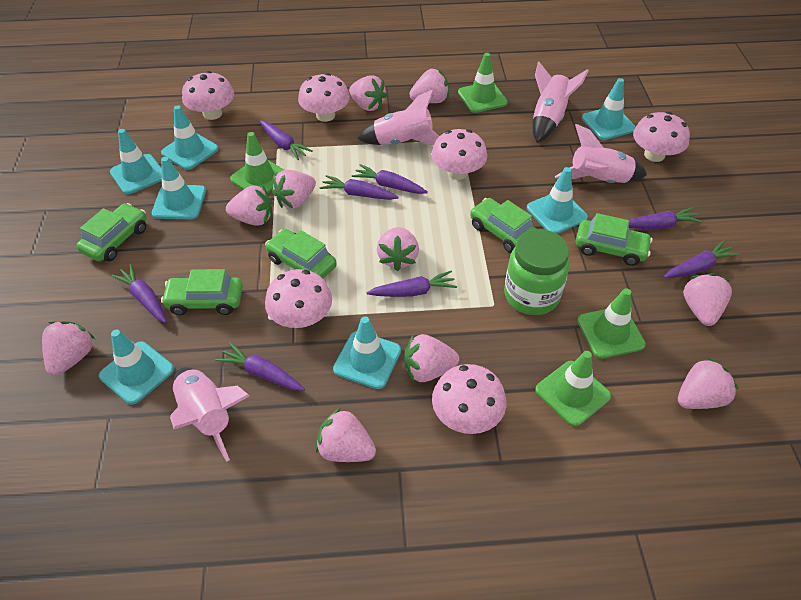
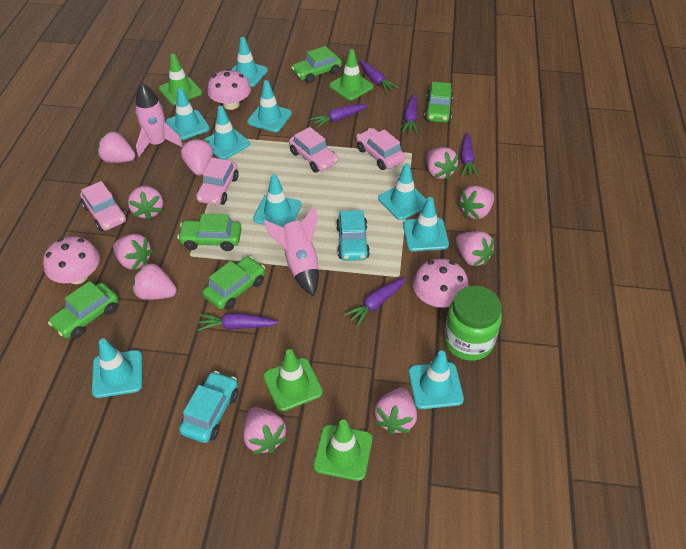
pink car: 0 -> 4
pink mushroom: 6 -> 3
pink rocket: 4 -> 2
purple carrot: 8 -> 6
turquoise car: 0 -> 2
turquoise traffic cone: 7 -> 9

